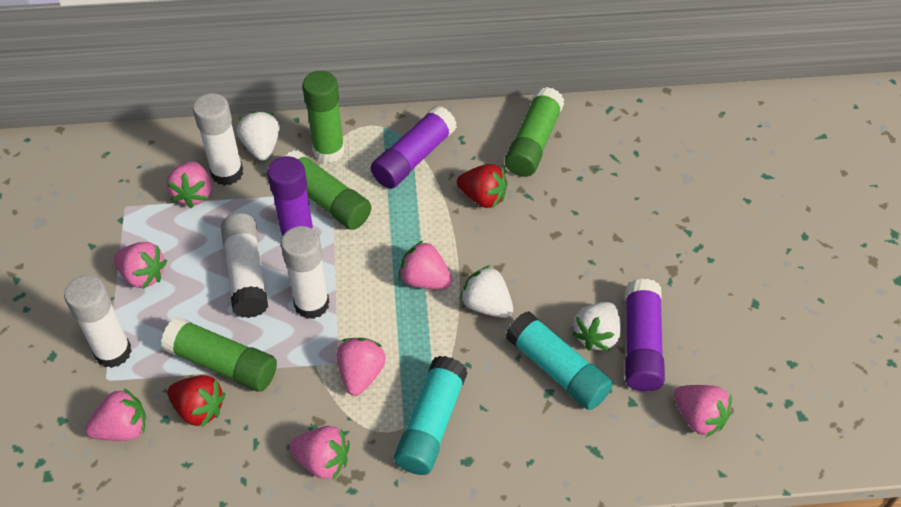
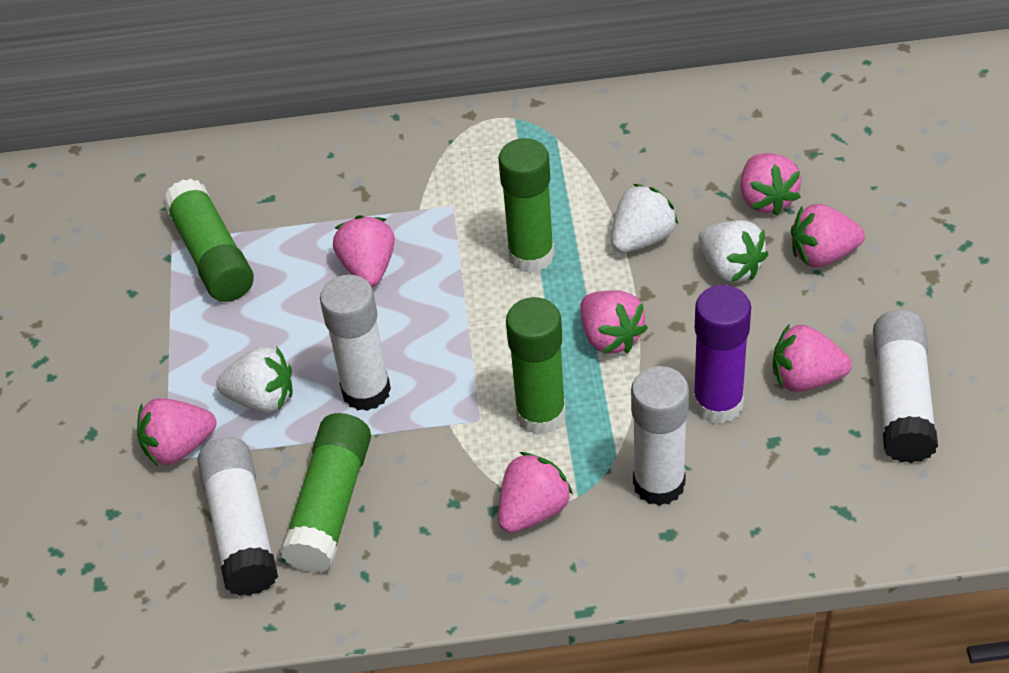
purple glue stick: 3 -> 1
red strawberry: 2 -> 0
turquoise glue stick: 2 -> 0

